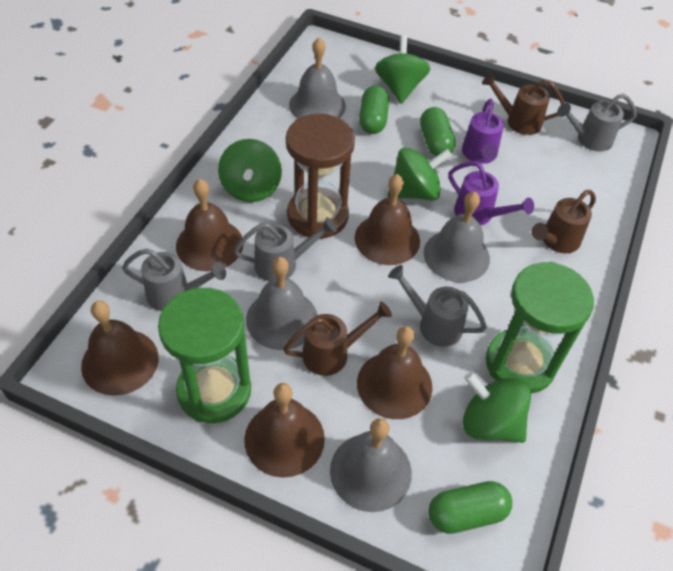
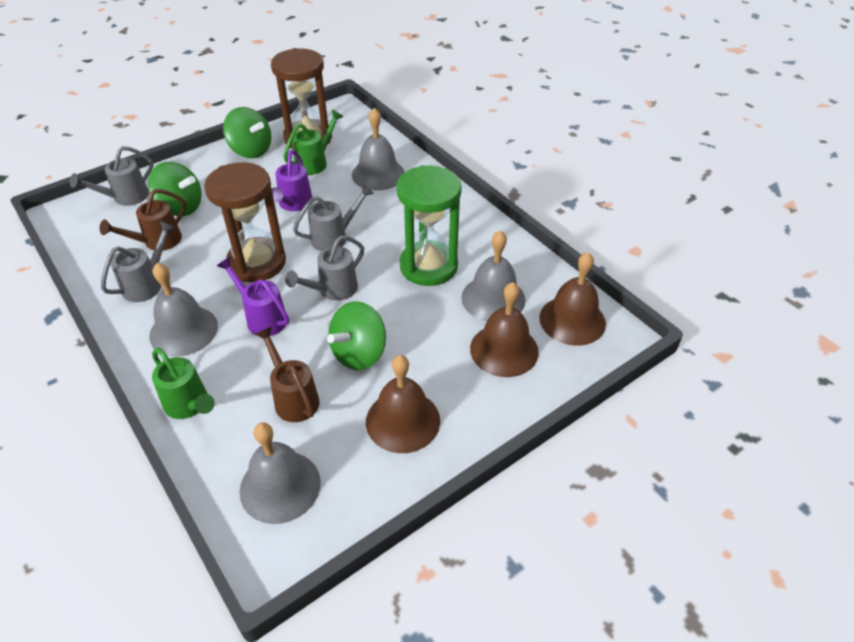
brown bell: 5 -> 3
brown hourglass: 1 -> 2
brown watering can: 3 -> 2
green capsule: 3 -> 0
green hourglass: 2 -> 1
green spinning top: 4 -> 3
green watering can: 0 -> 2

